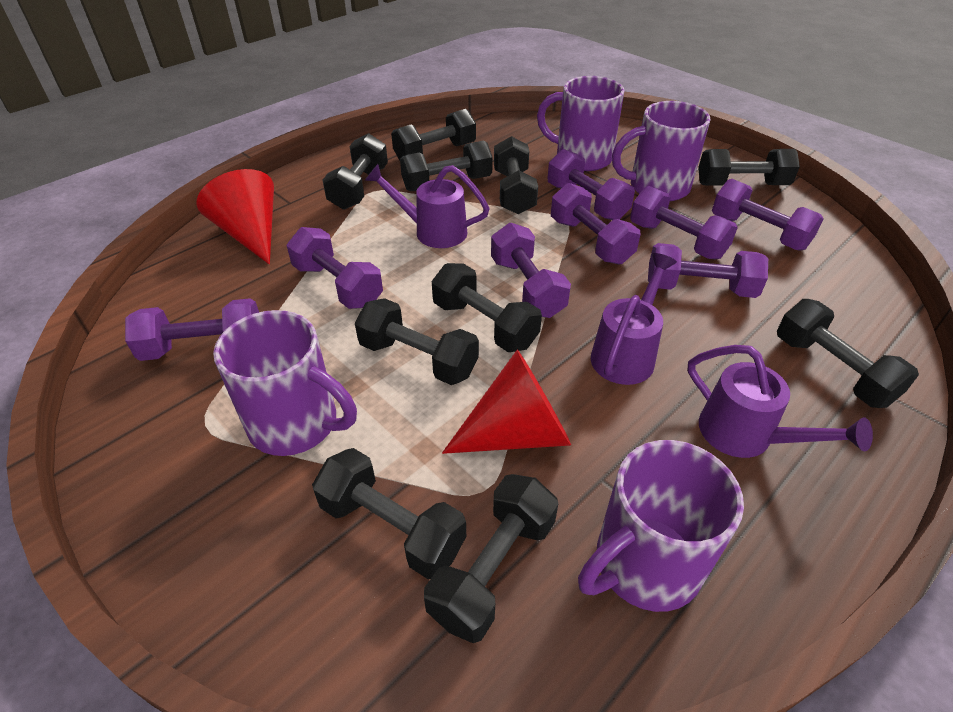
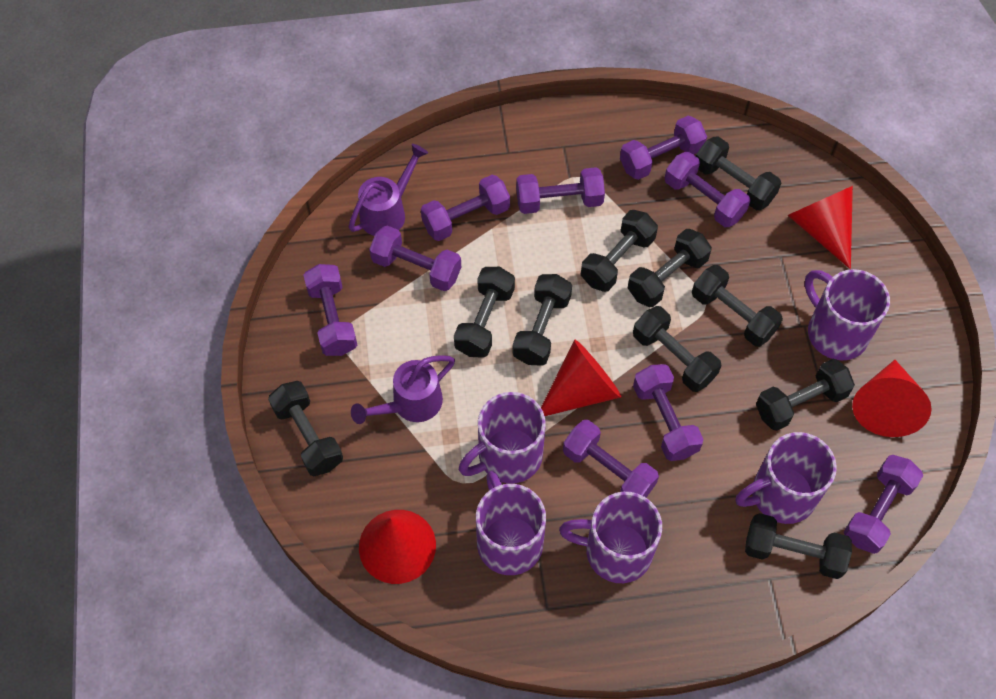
purple dumbbell: 8 -> 9
purple mug: 4 -> 5
purple watering can: 3 -> 2
red cone: 2 -> 4

